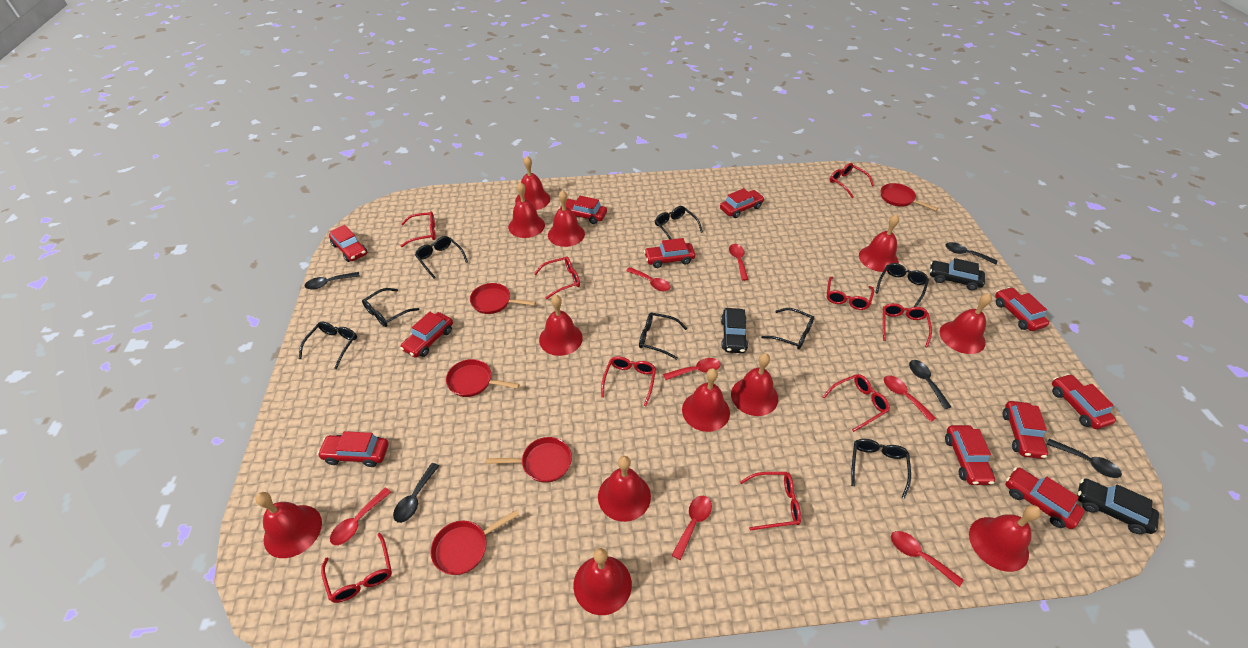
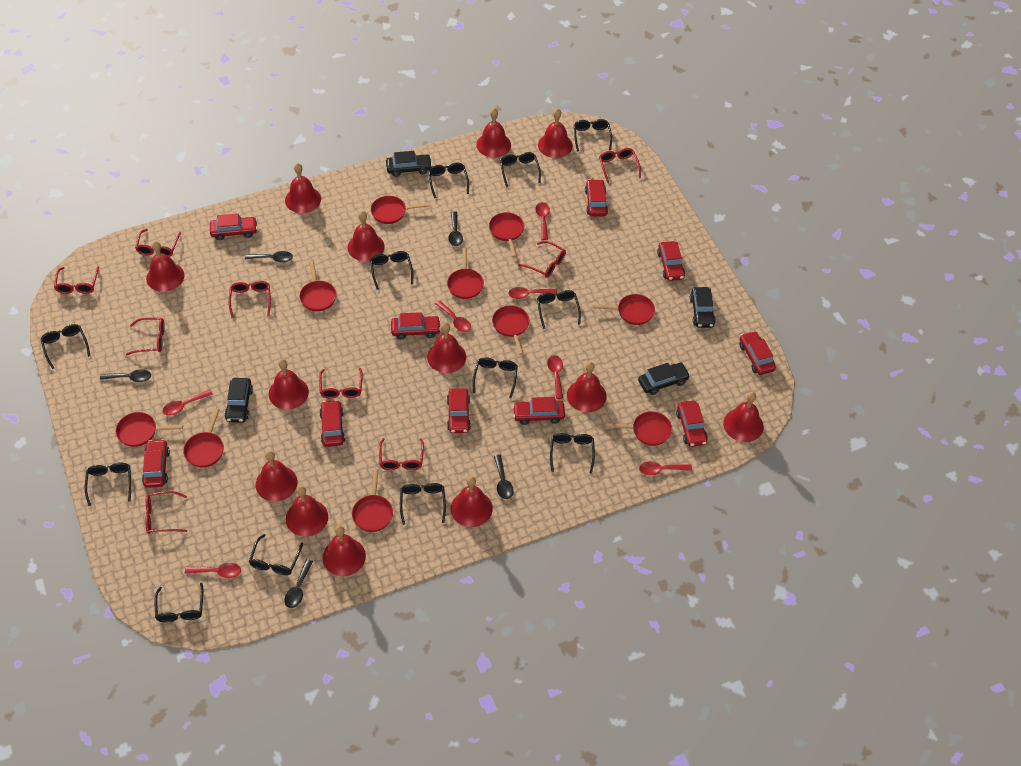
black car: 3 -> 4
black glasses: 8 -> 12
red bell: 12 -> 13
red car: 11 -> 10
red pan: 5 -> 10

